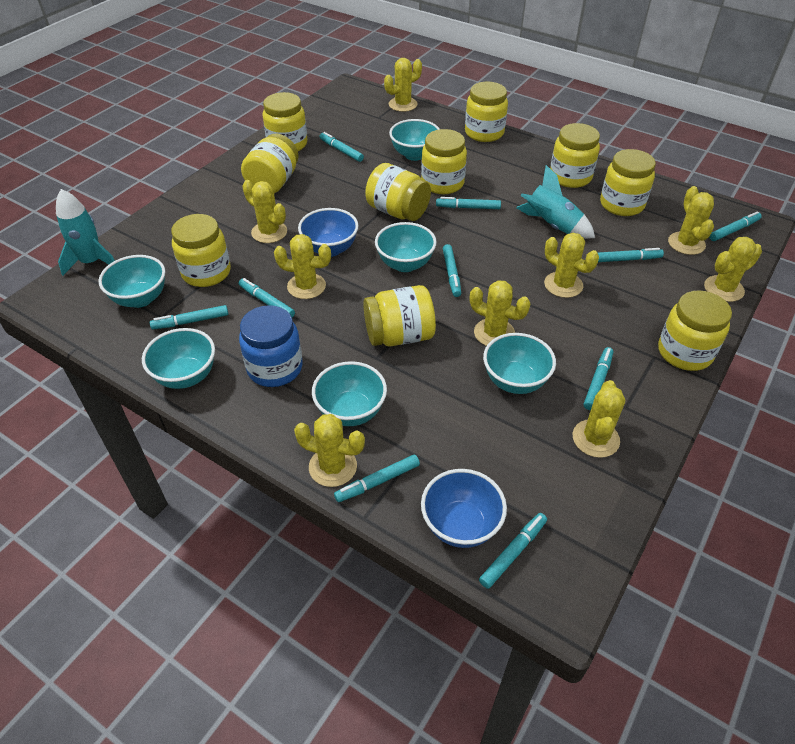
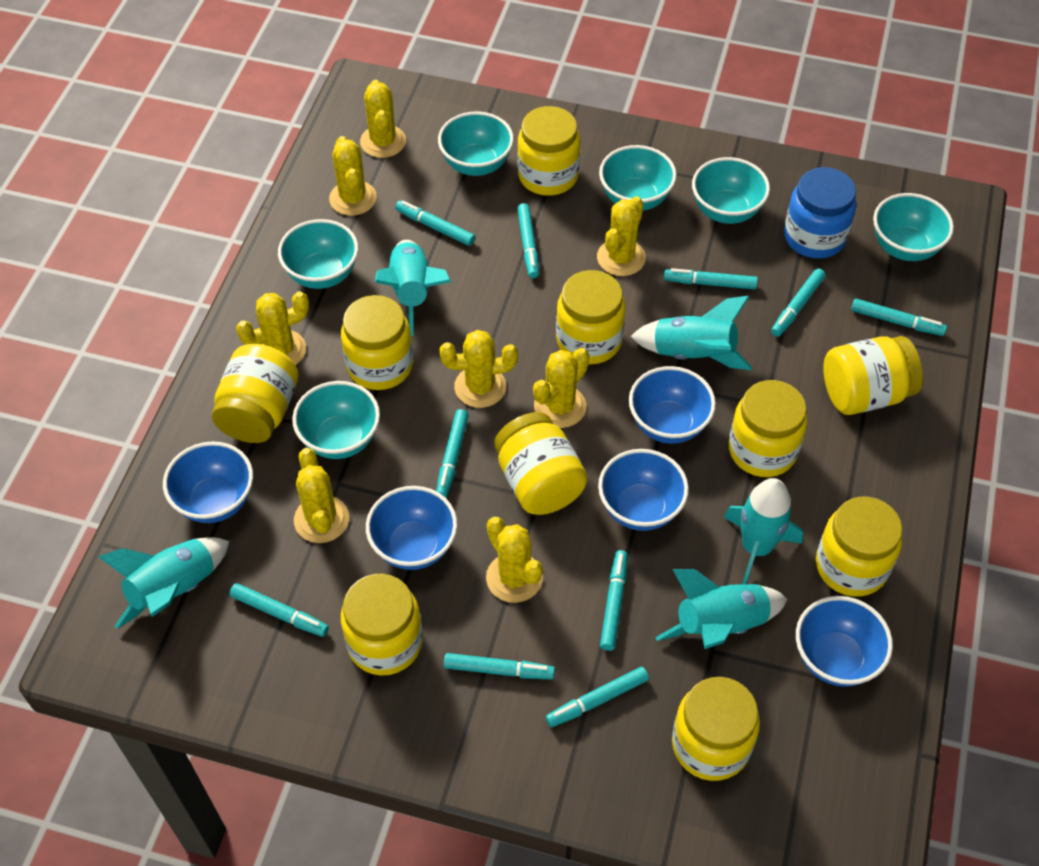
blue bowl: 2 -> 5
turquoise rocket: 2 -> 5
yellow cactus: 9 -> 8

